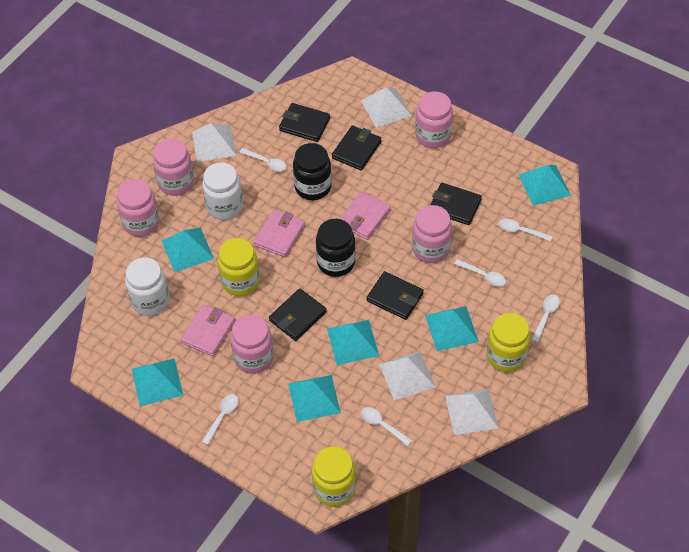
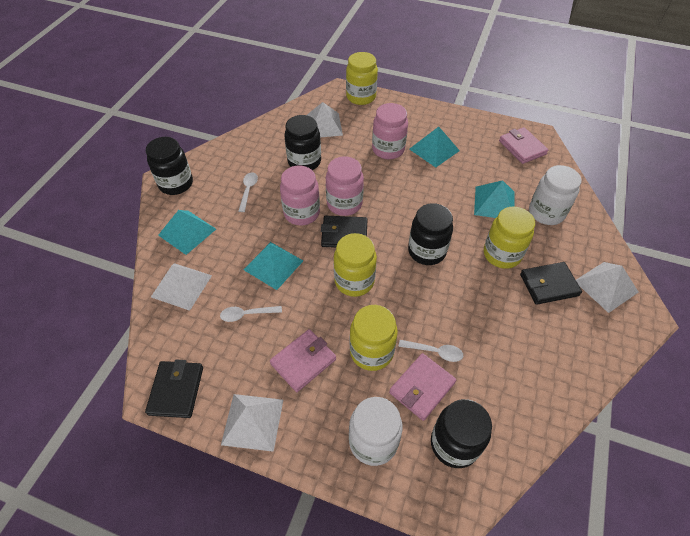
black jar: 2 -> 4
black wallet: 5 -> 3
pink jar: 5 -> 3
turquoise pyramid: 6 -> 4
white spoon: 6 -> 3
yellow jar: 3 -> 4

